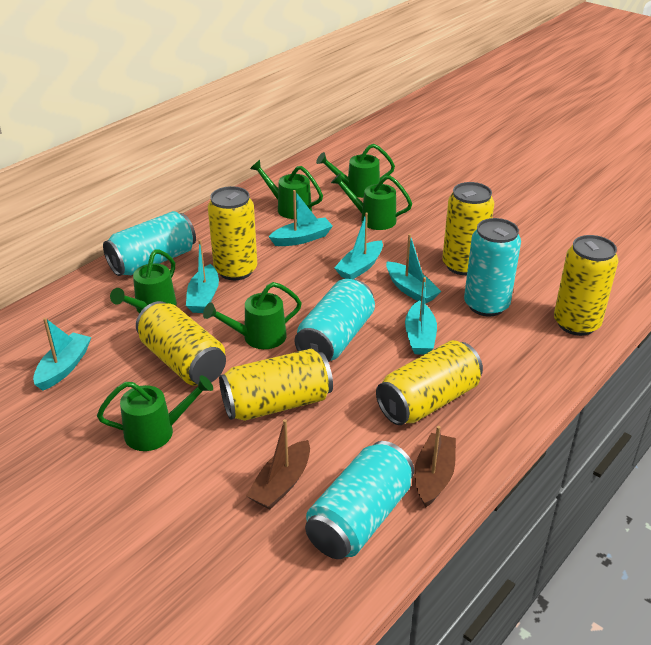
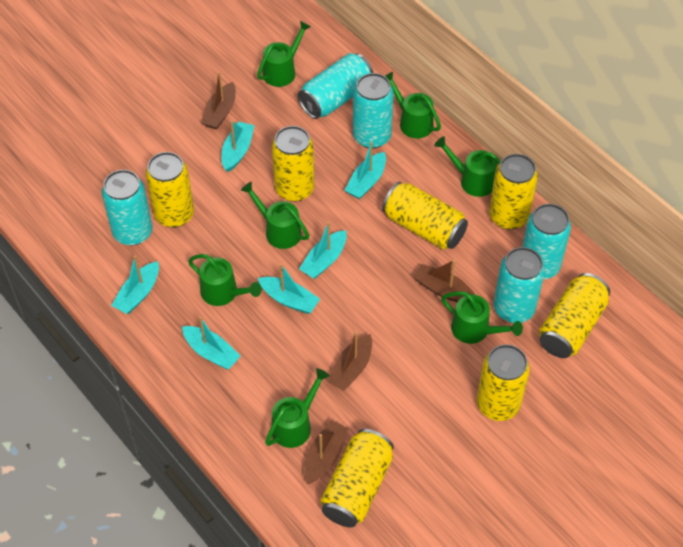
brown boat: 2 -> 4
green watering can: 6 -> 7
turquoise can: 4 -> 5
yellow can: 6 -> 7

